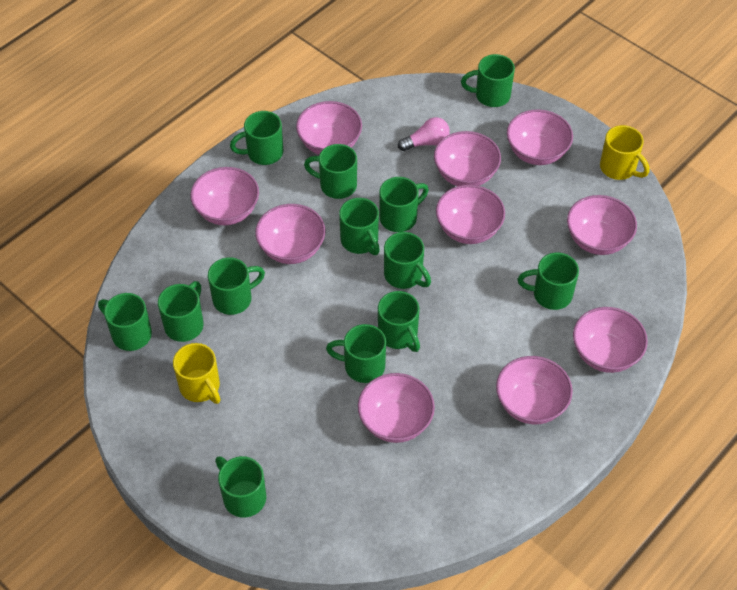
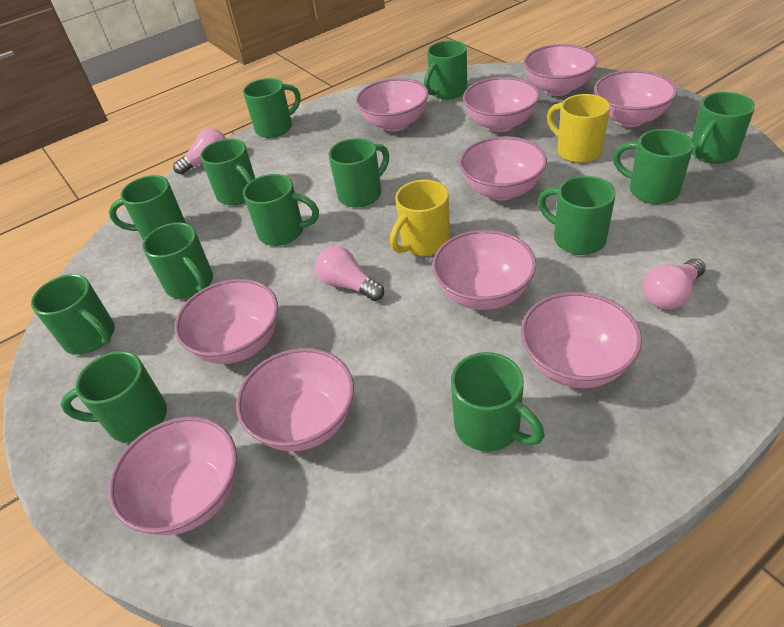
pink light bulb: 1 -> 3

